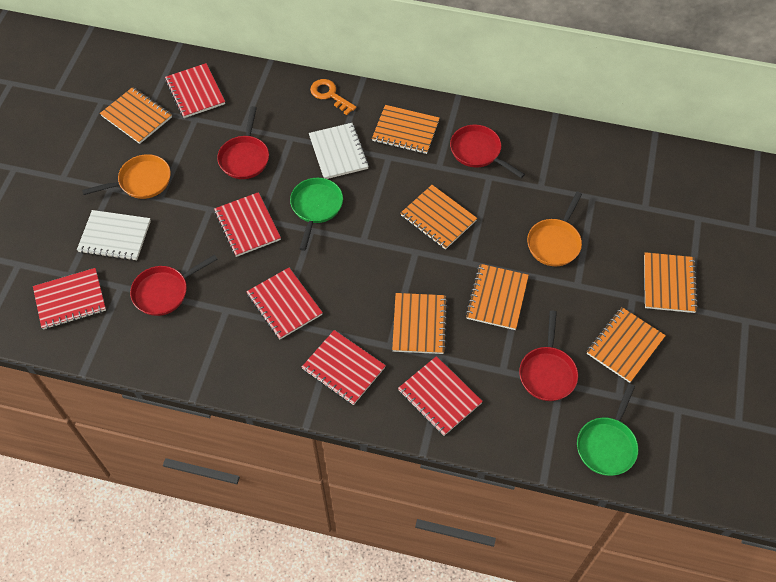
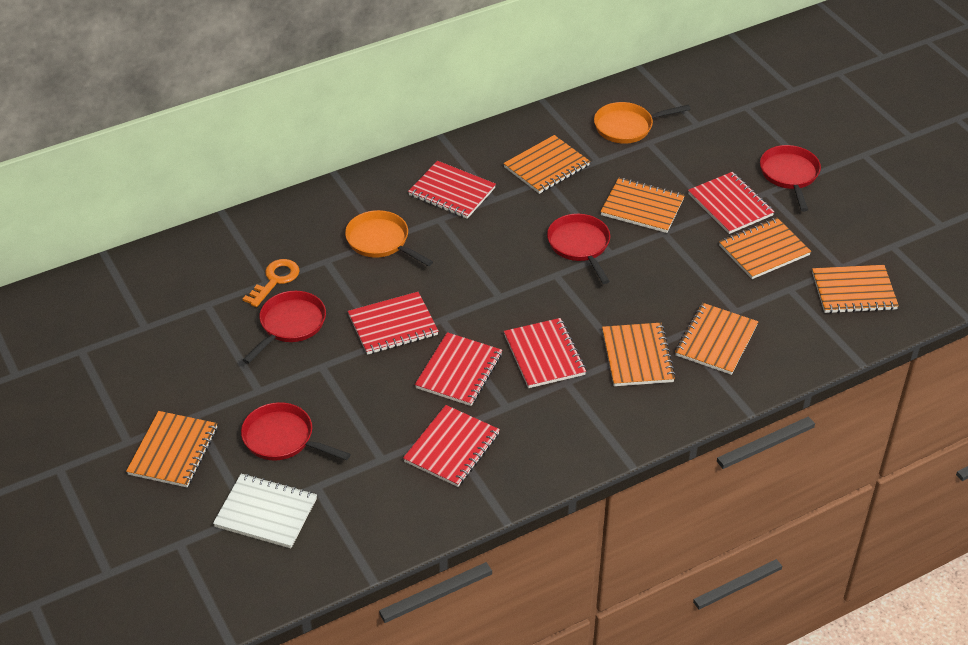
green pan: 2 -> 0
white notebook: 2 -> 1

